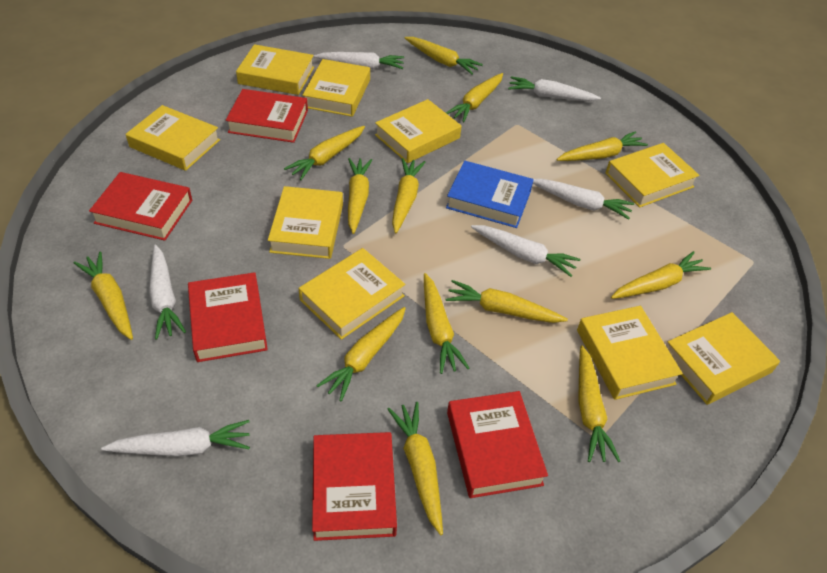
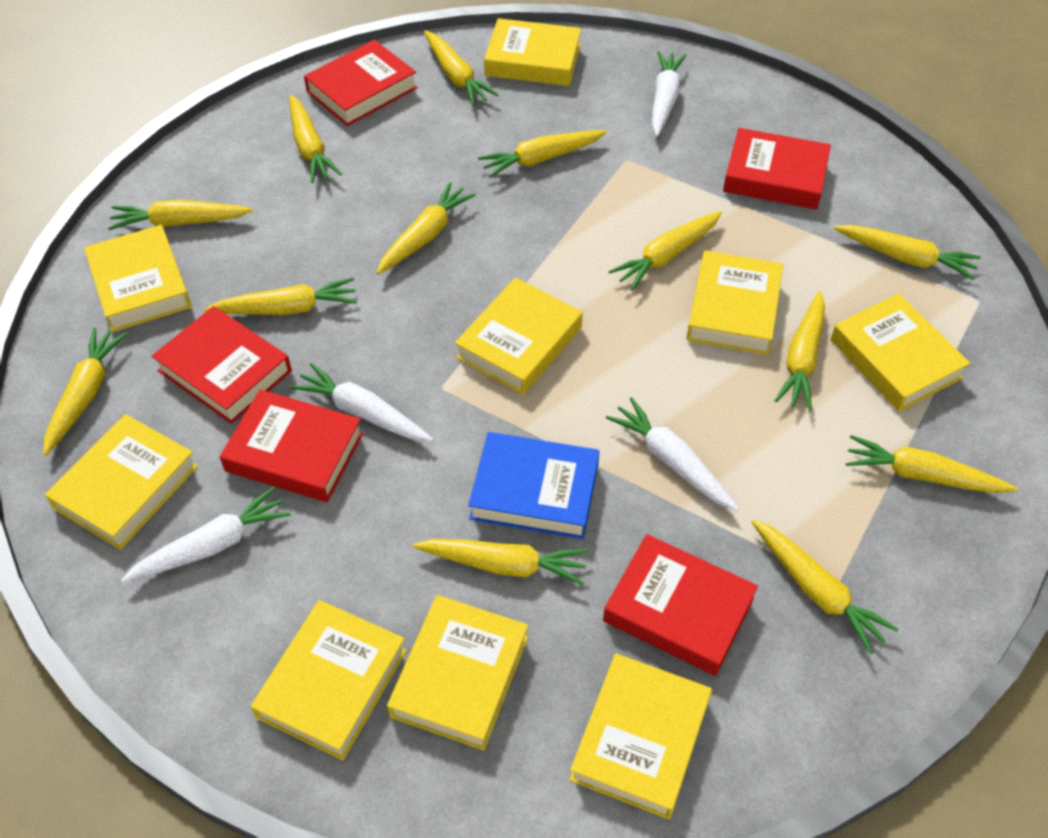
white carrot: 6 -> 4

